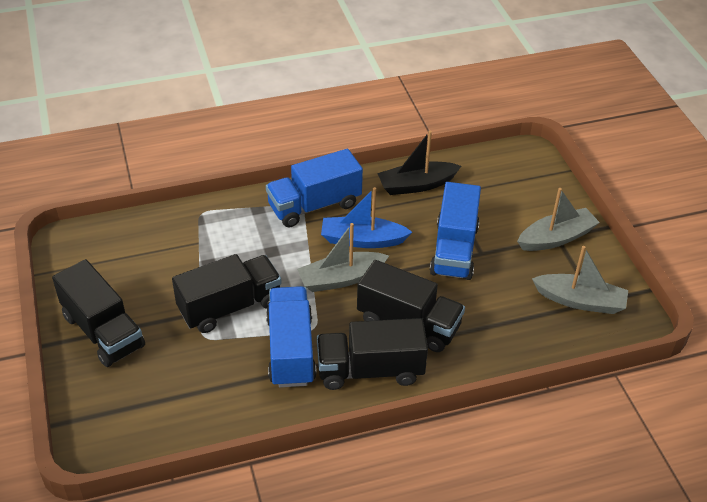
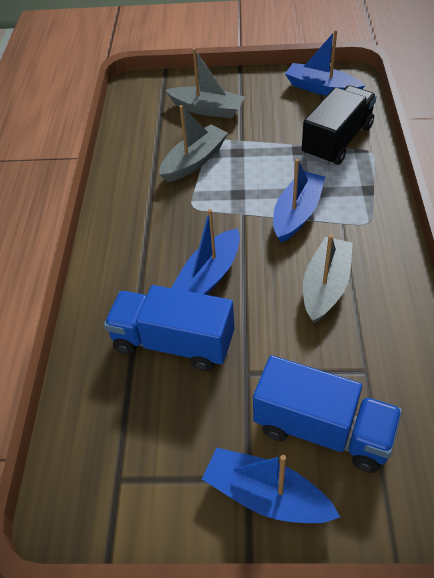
black boat: 1 -> 0
black truck: 4 -> 1
blue boat: 1 -> 4
blue truck: 3 -> 2

